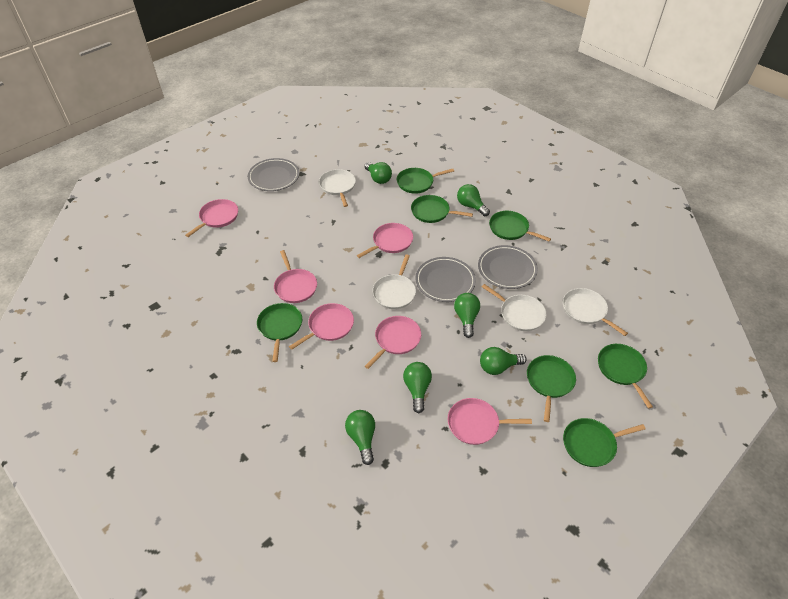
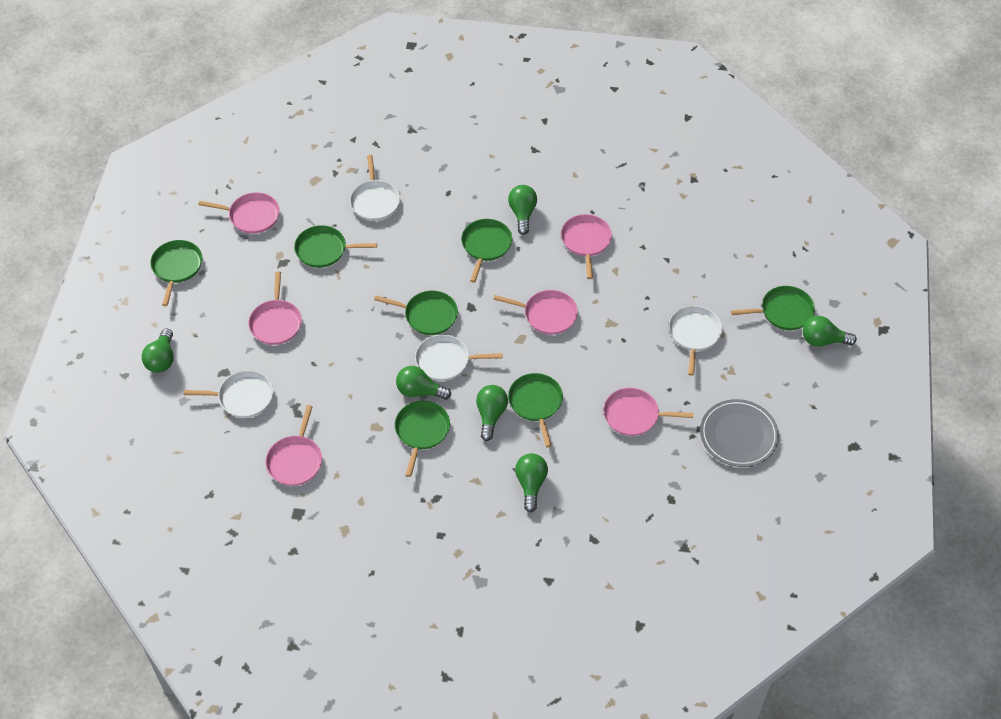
grey plate: 3 -> 1

